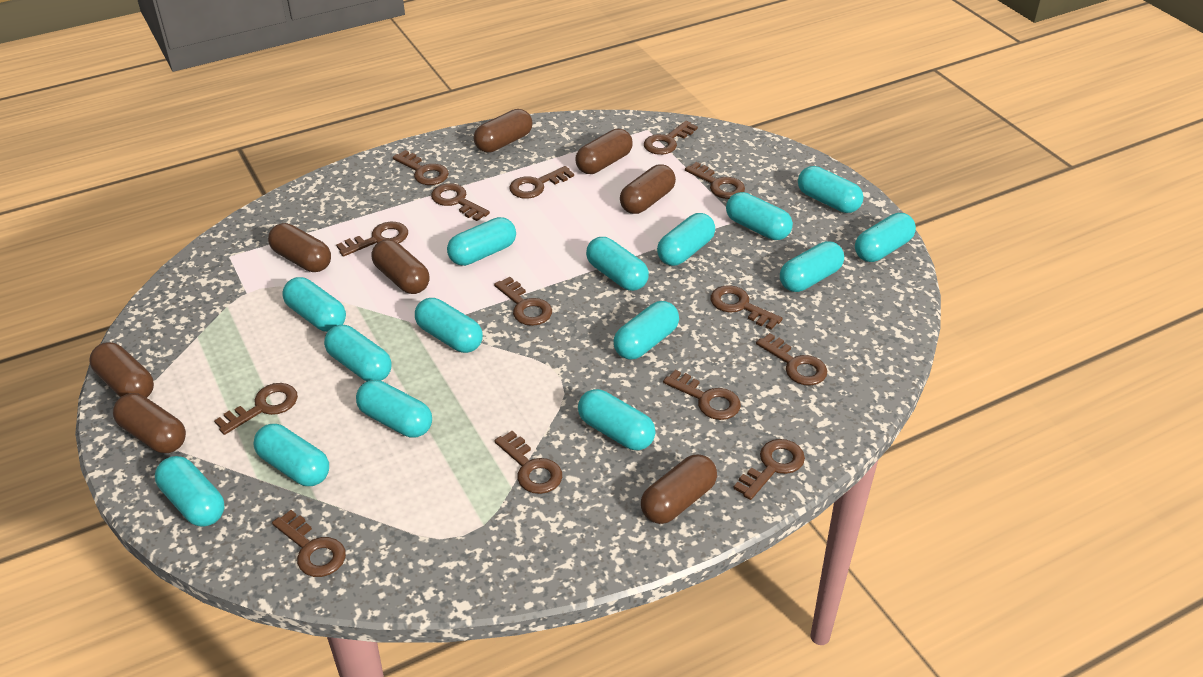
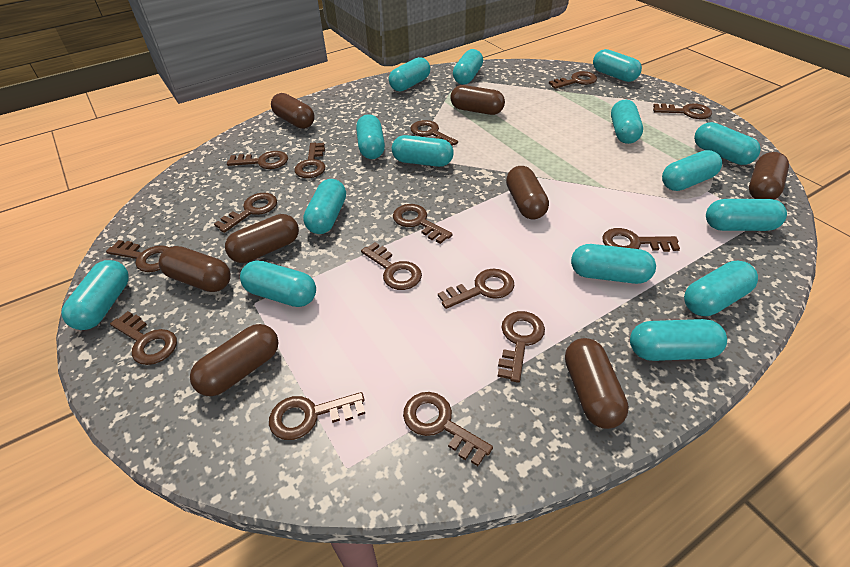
brown key: 14 -> 15

